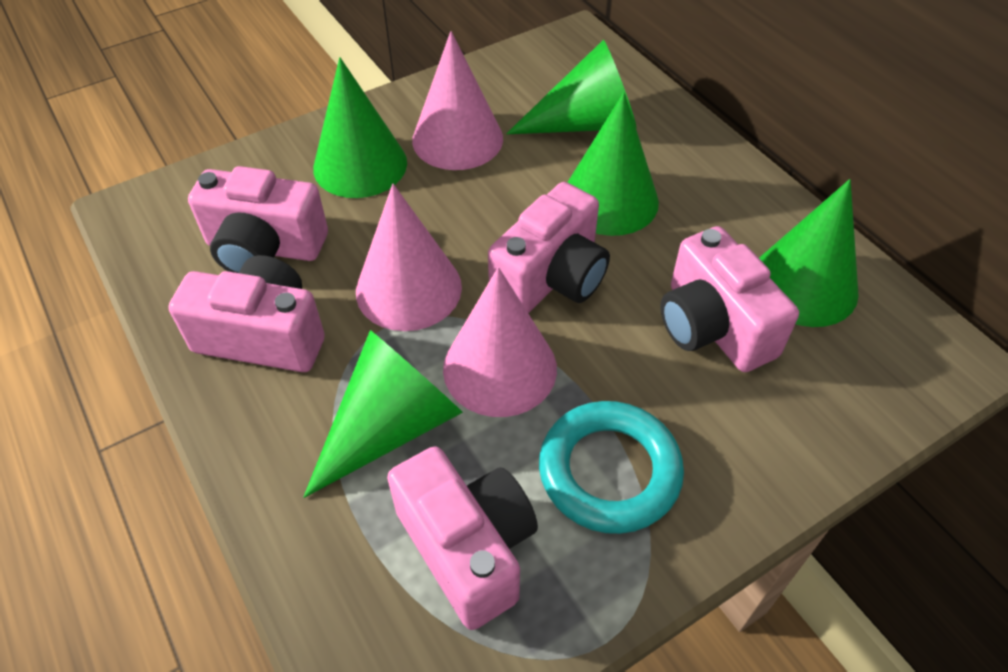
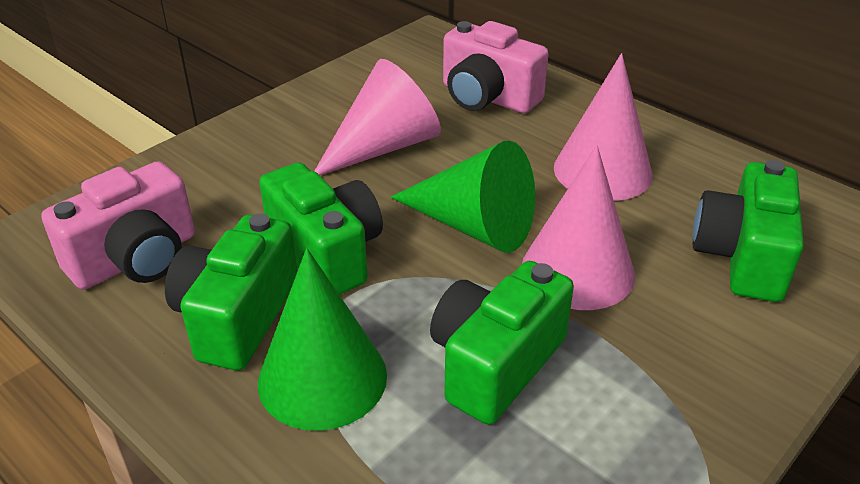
green camera: 0 -> 4
green cone: 5 -> 2
pink camera: 5 -> 2
turquoise ring: 1 -> 0

